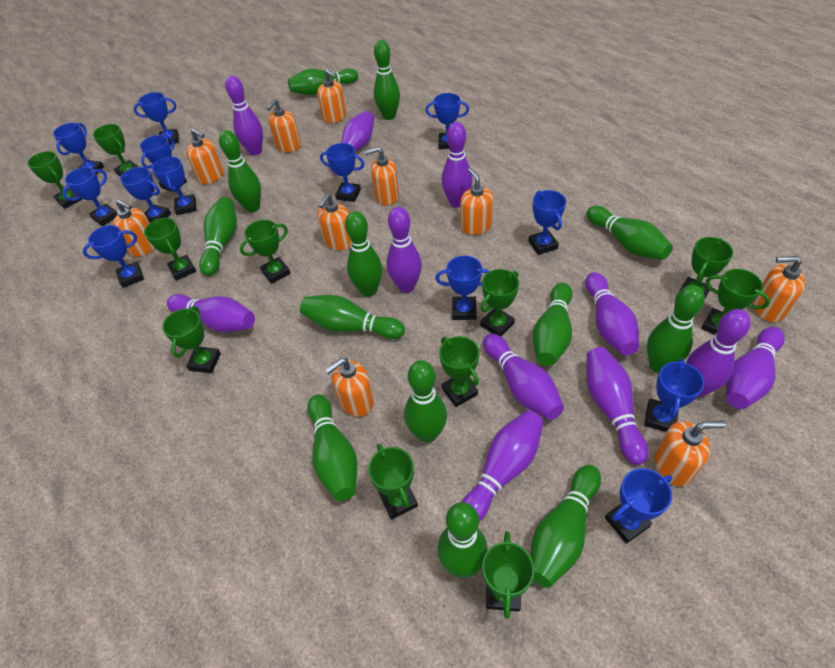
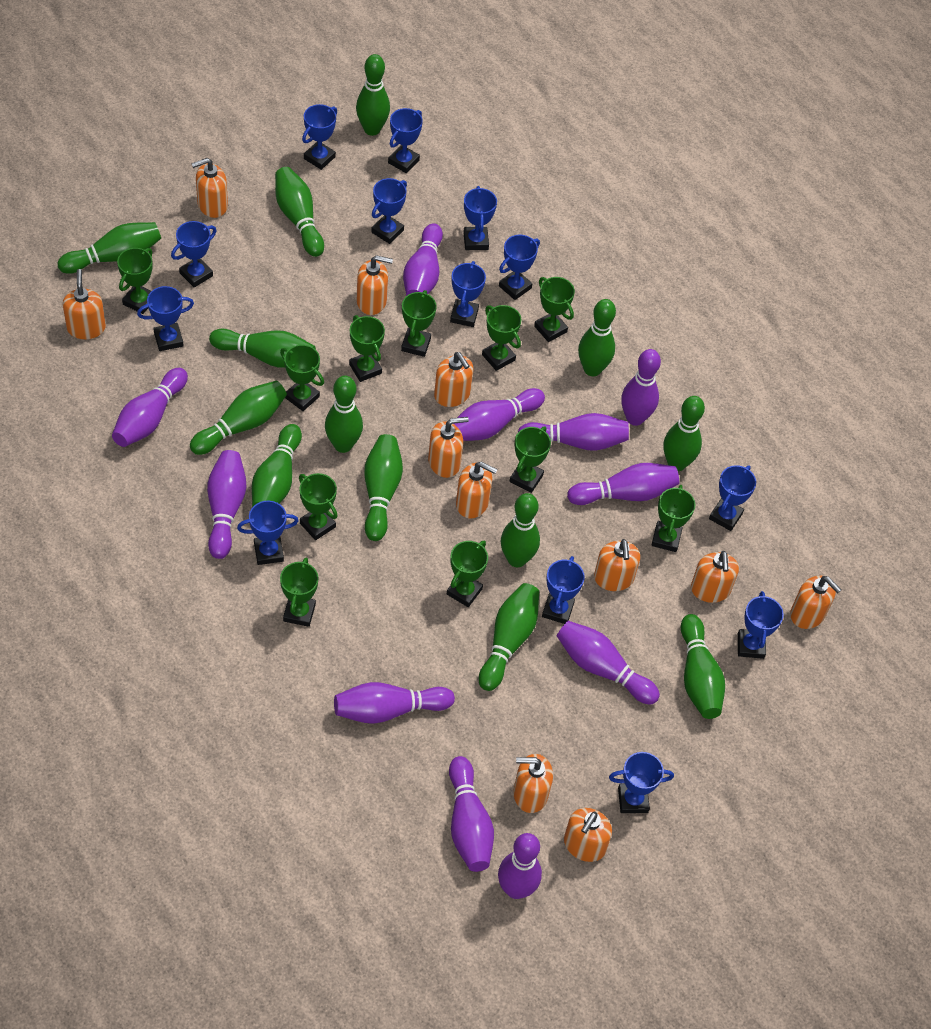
orange soap dispenser: 10 -> 11

